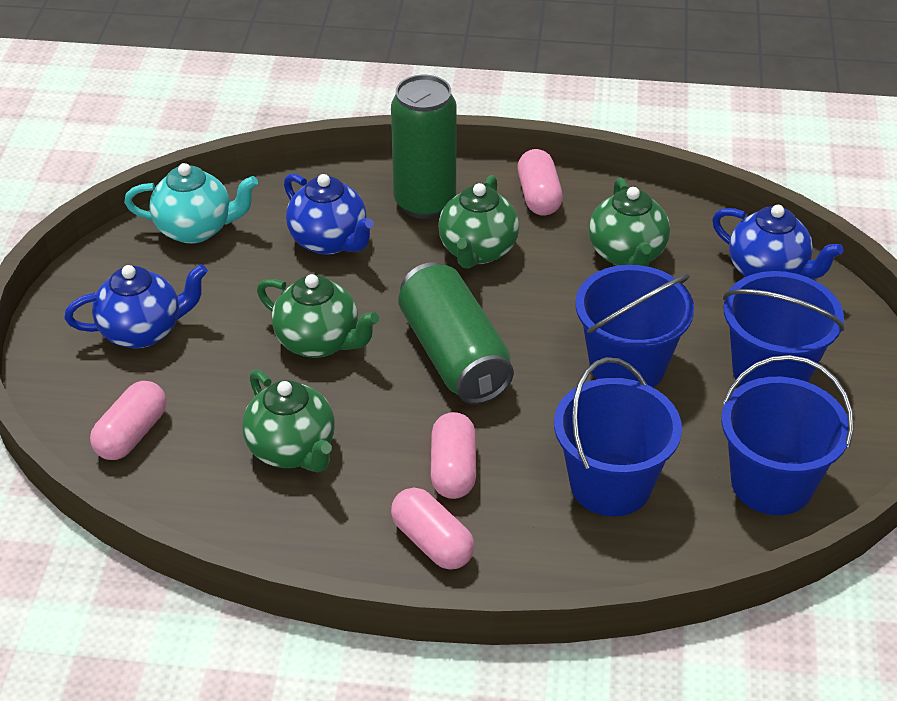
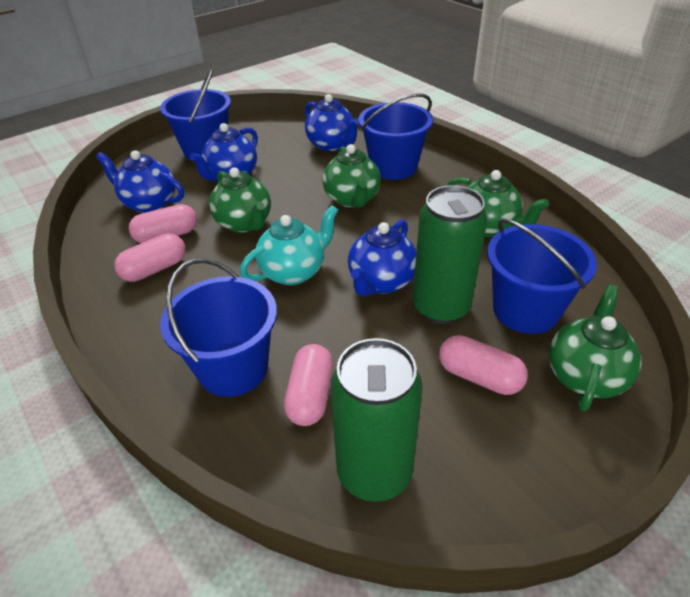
blue teapot: 3 -> 4

